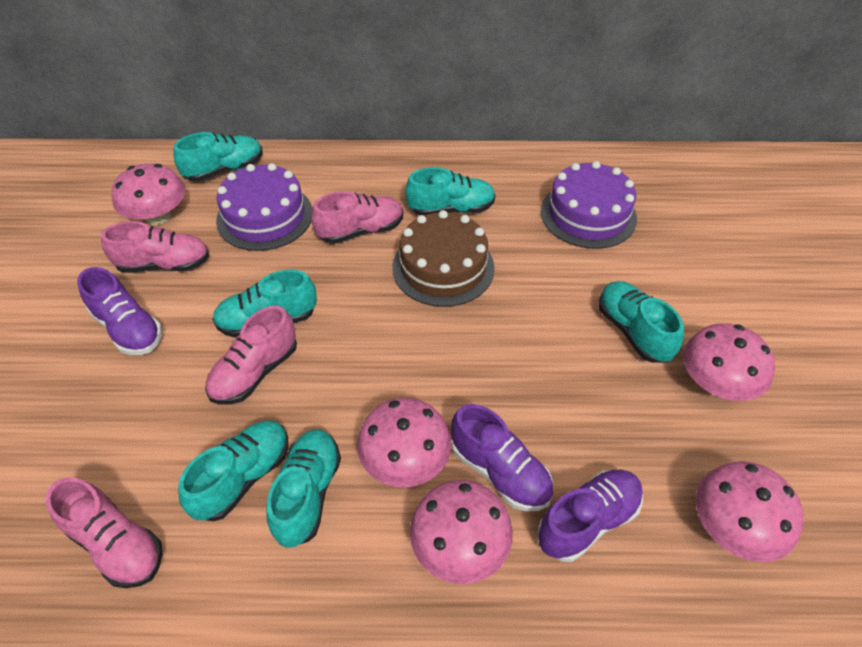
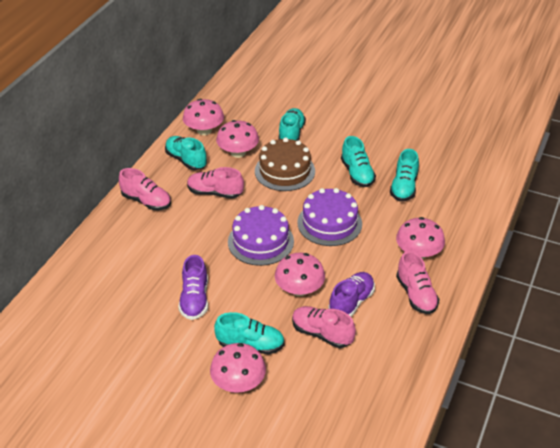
purple shoe: 3 -> 2
turquoise shoe: 6 -> 5

